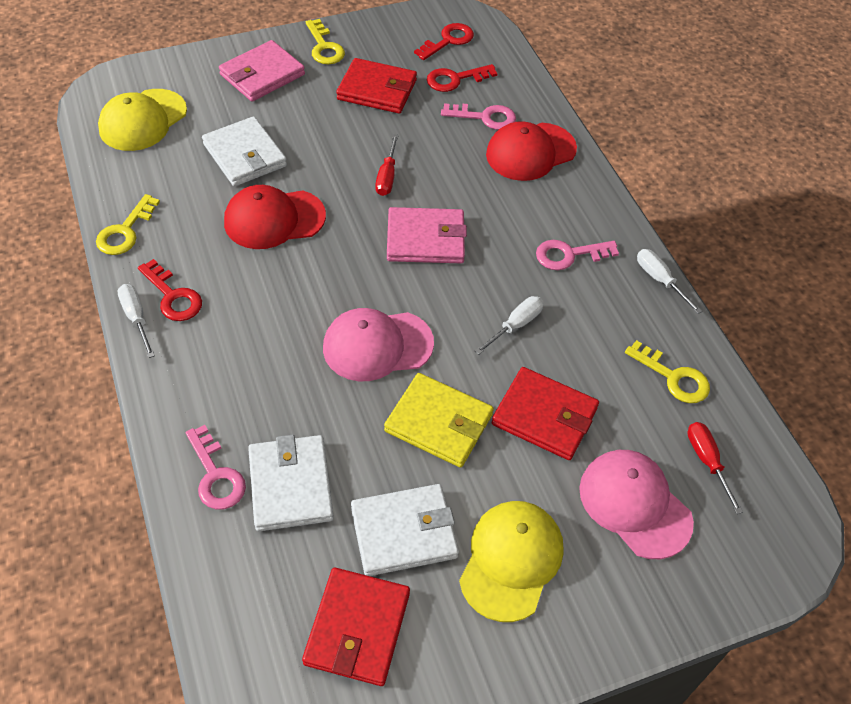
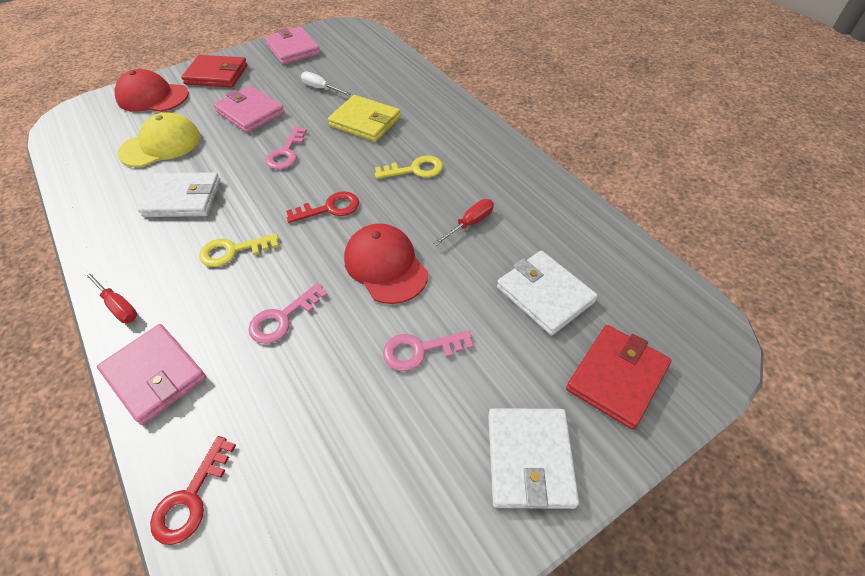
pink cap: 2 -> 0
pink wallet: 2 -> 3
red key: 3 -> 2
red wallet: 3 -> 2
white screwdriver: 3 -> 1
yellow cap: 2 -> 1
yellow key: 3 -> 2

